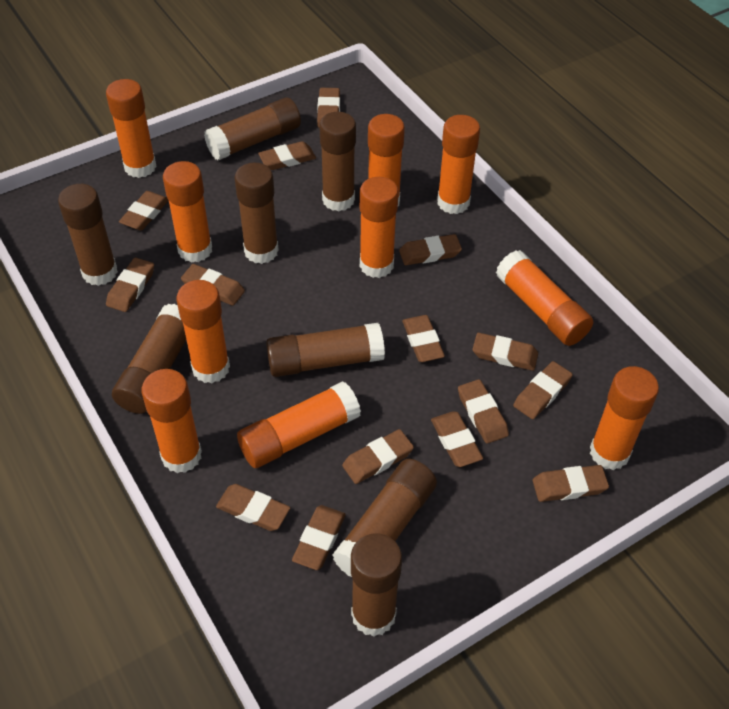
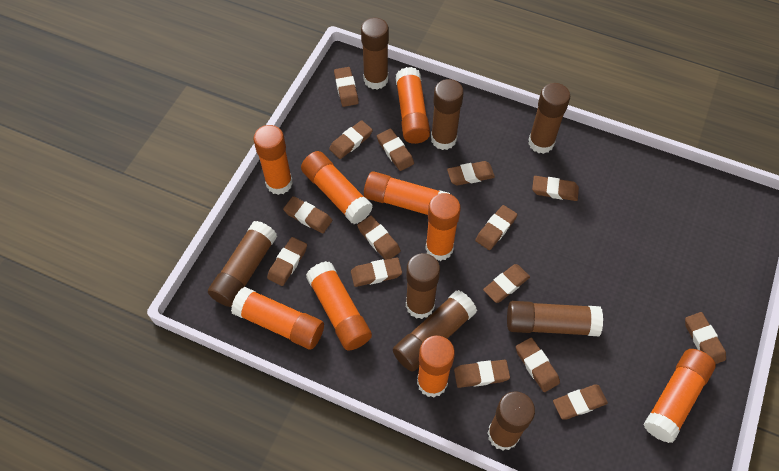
orange glue stick: 10 -> 9

